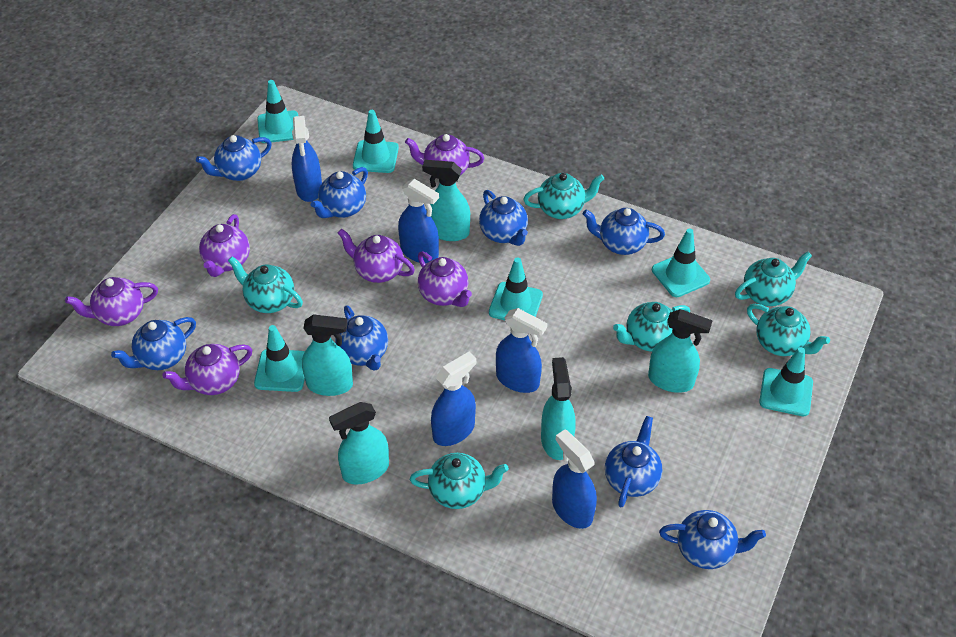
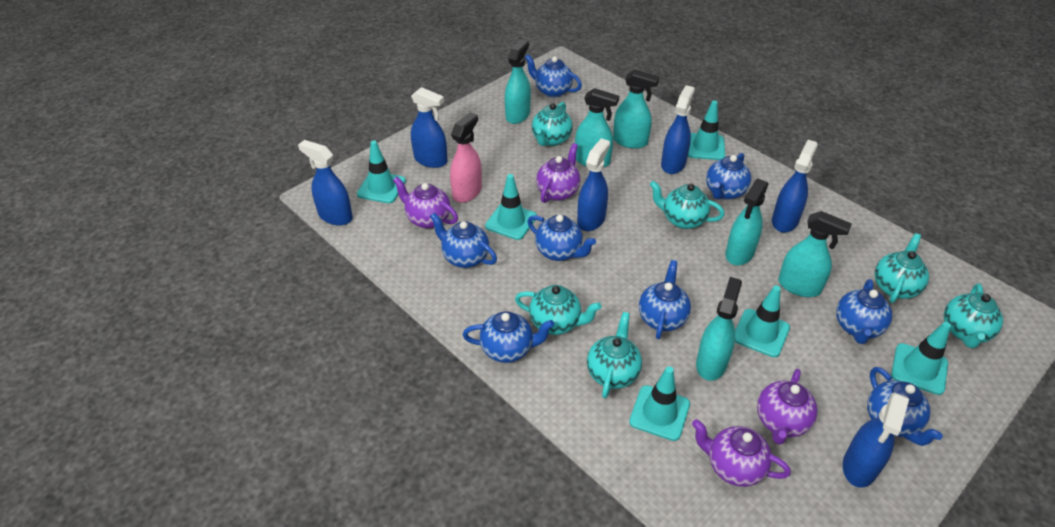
blue spray bottle: 5 -> 6
pink spray bottle: 0 -> 1
purple teapot: 6 -> 4
turquoise spray bottle: 5 -> 6

